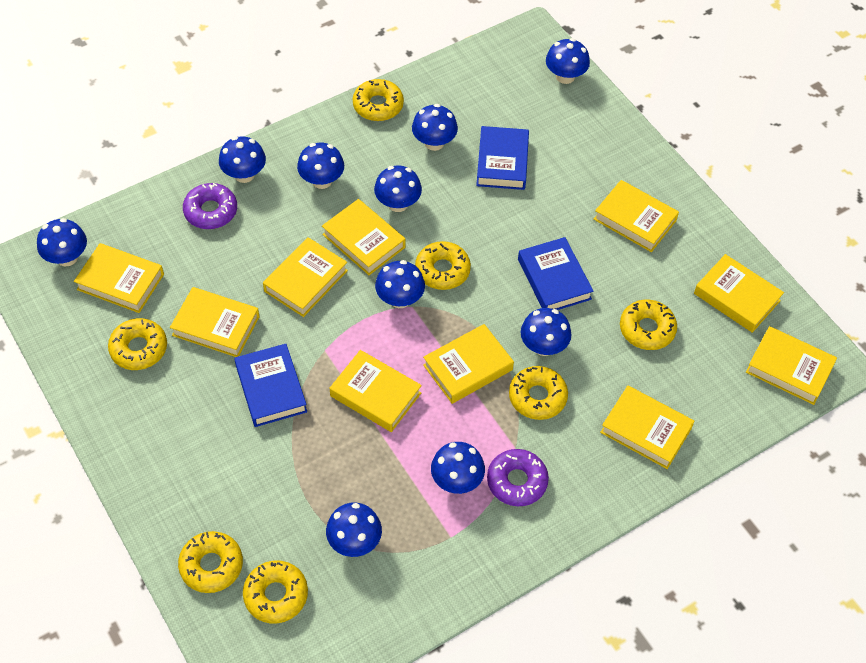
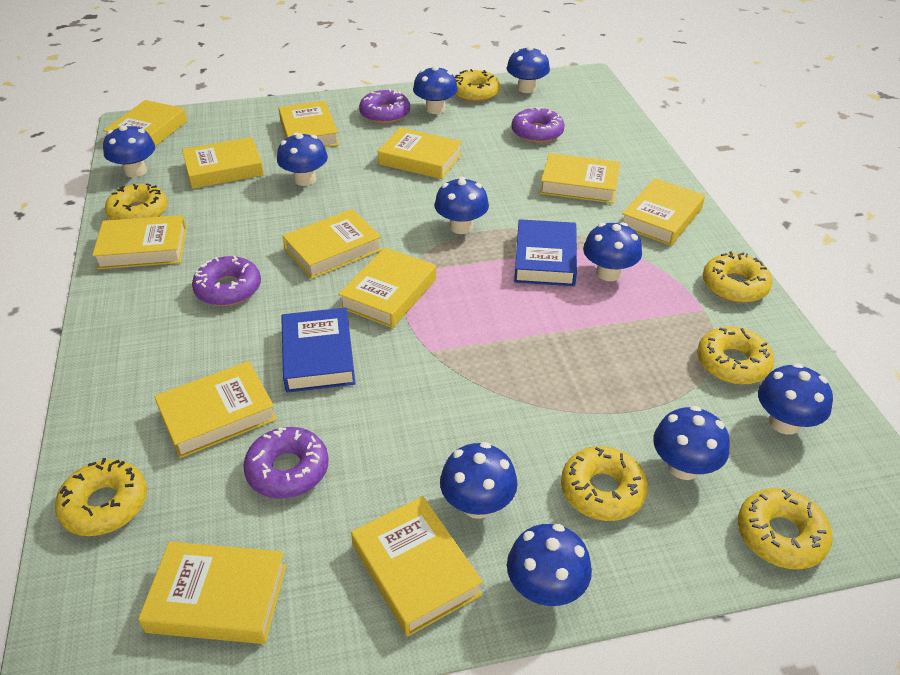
blue book: 3 -> 2
purple donut: 2 -> 4
yellow book: 10 -> 12

